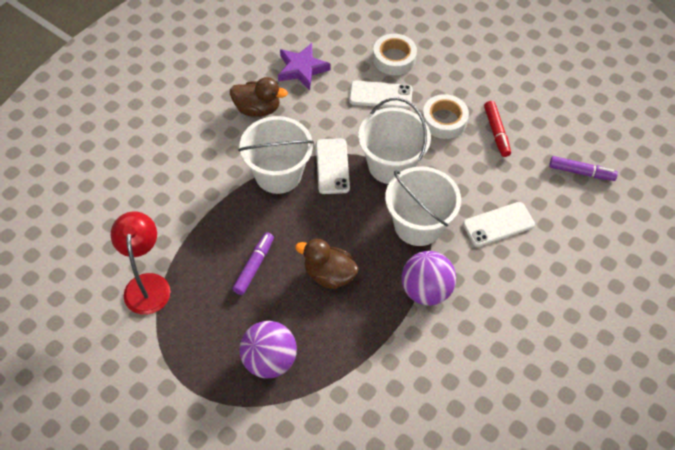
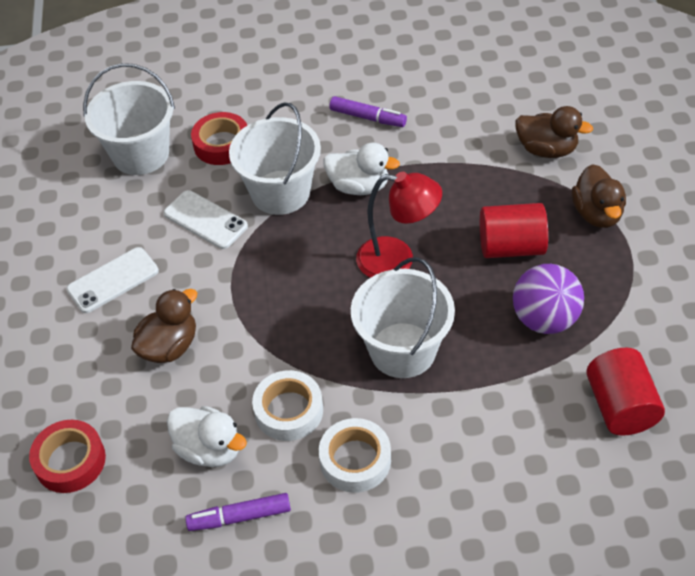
brown duck: 2 -> 3
purple ball: 2 -> 1
purple star: 1 -> 0
red cylinder: 0 -> 2
red marker: 1 -> 0
red tape: 0 -> 2
white duck: 0 -> 2
white phone: 3 -> 2

